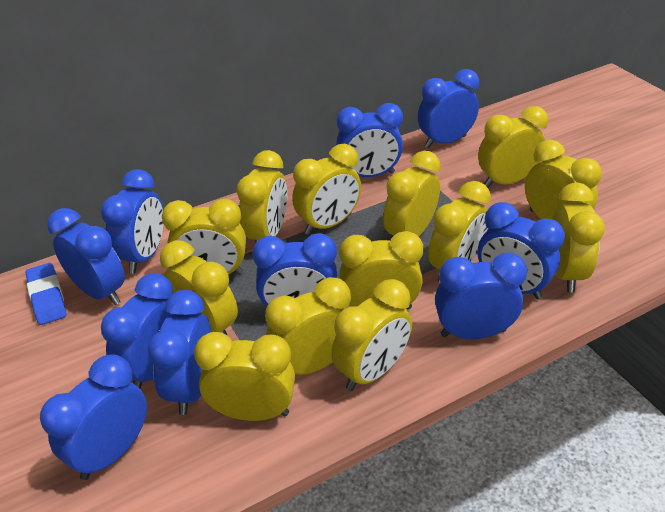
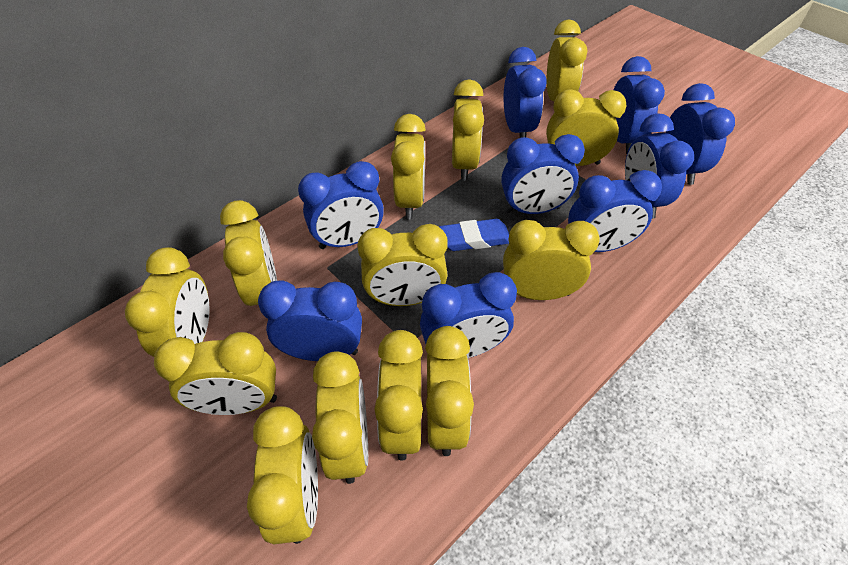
blue clock: 10 -> 9

